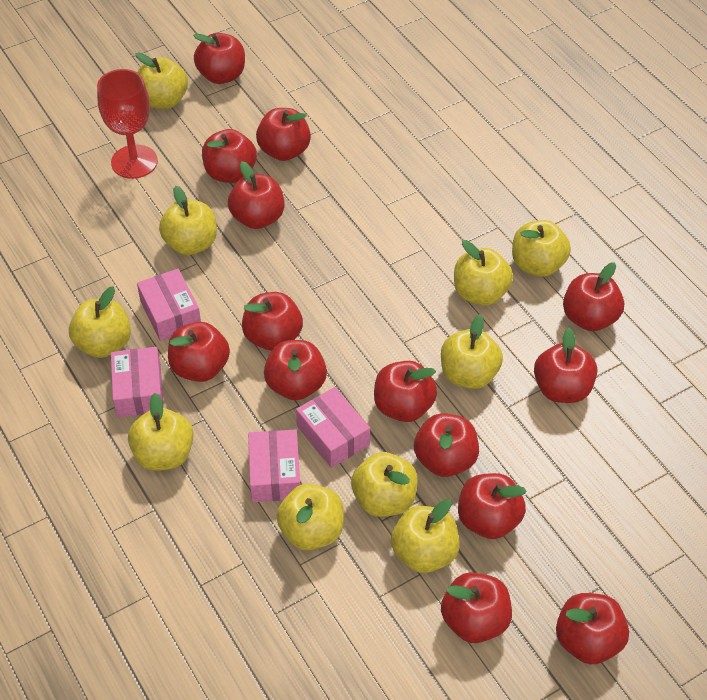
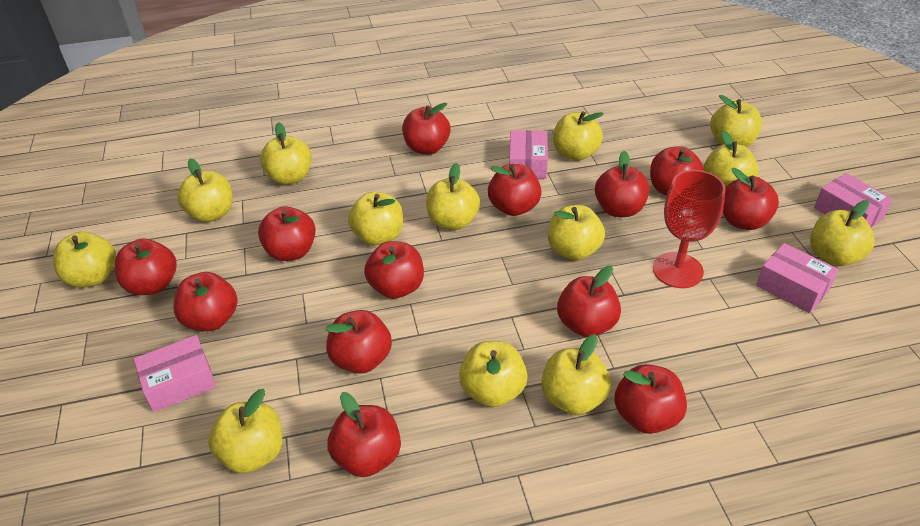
red apple: 14 -> 13
yellow apple: 10 -> 13

